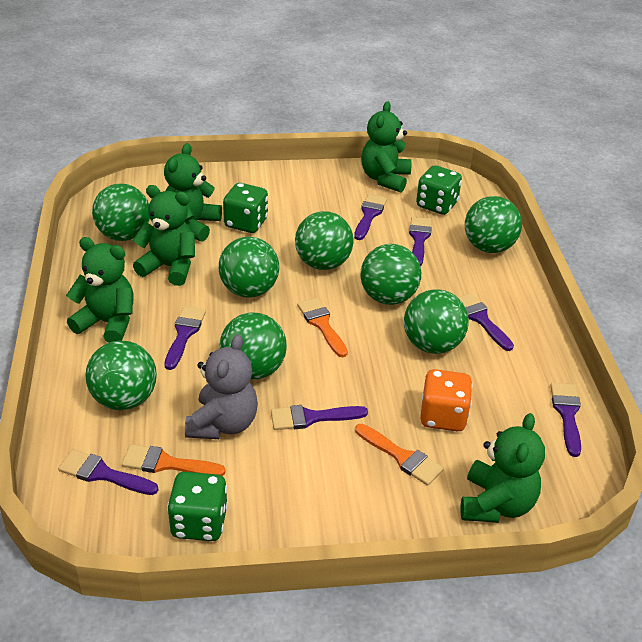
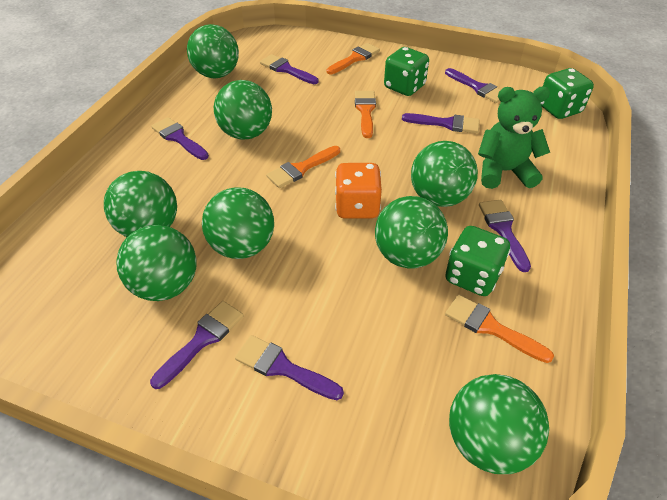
green teddy bear: 5 -> 1
grey teddy bear: 1 -> 0
orange brush: 3 -> 4

